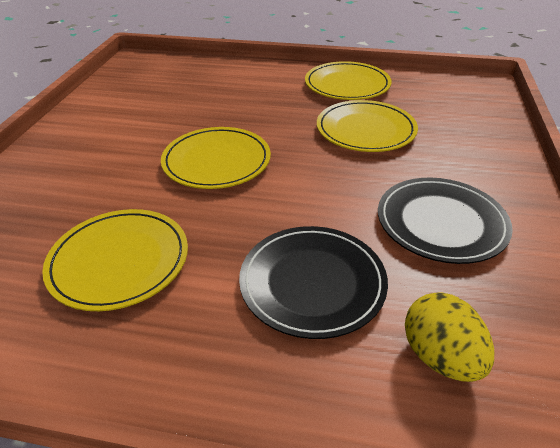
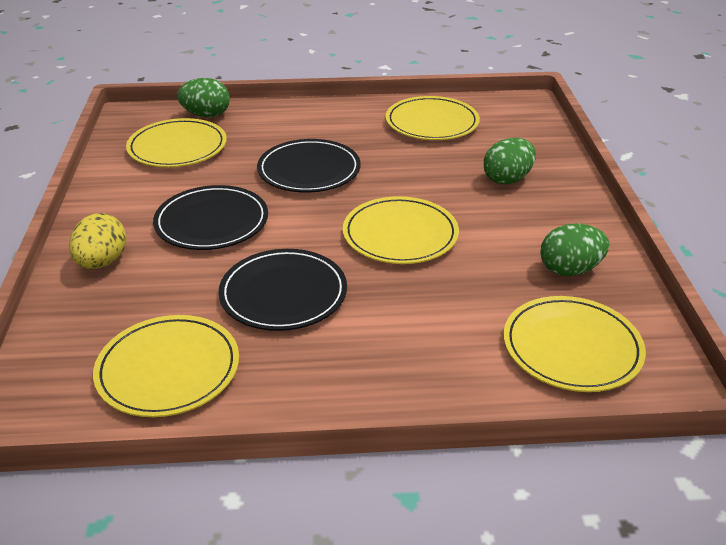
black plate: 2 -> 3
green egg: 0 -> 3
yellow plate: 4 -> 5

